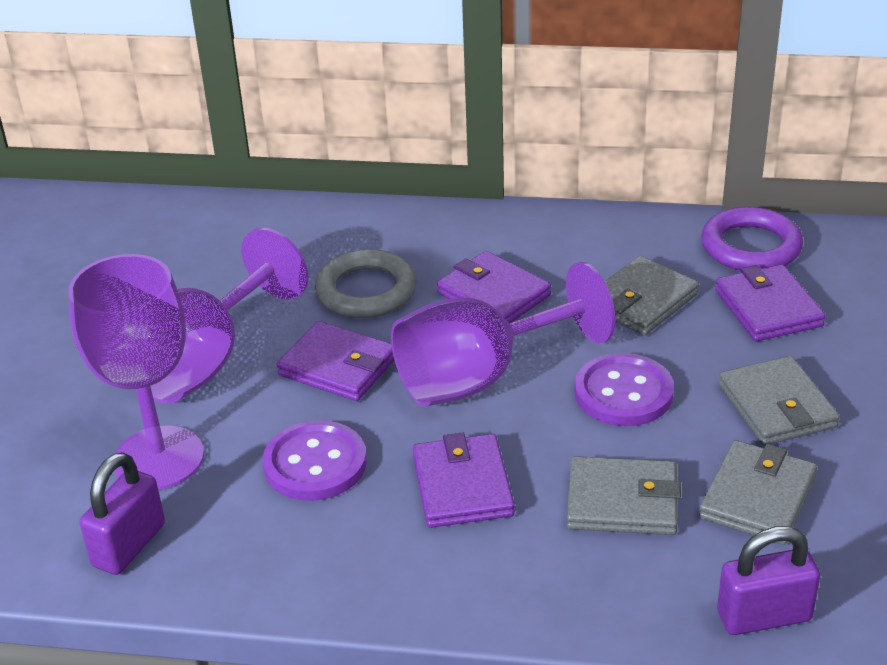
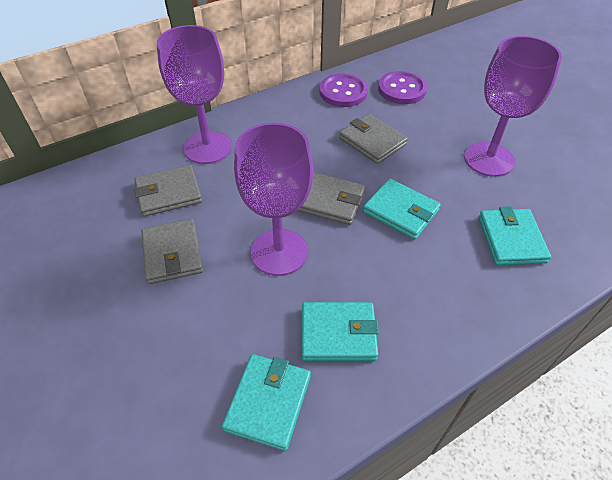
grey ring: 1 -> 0
purple padlock: 2 -> 0
purple ring: 1 -> 0
purple wallet: 4 -> 0
turquoise wallet: 0 -> 4

